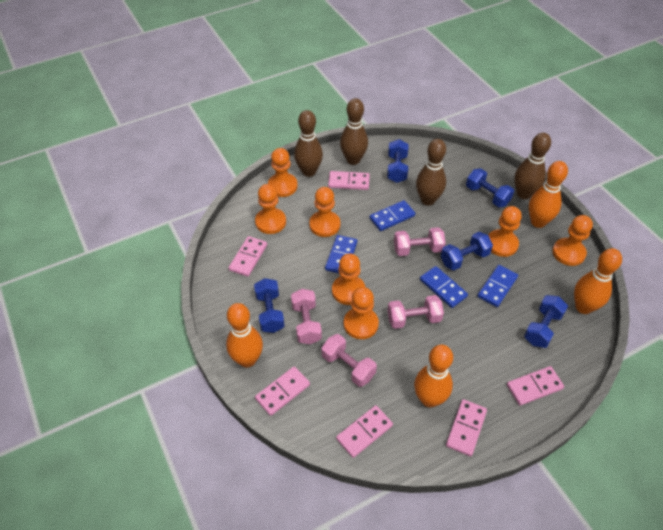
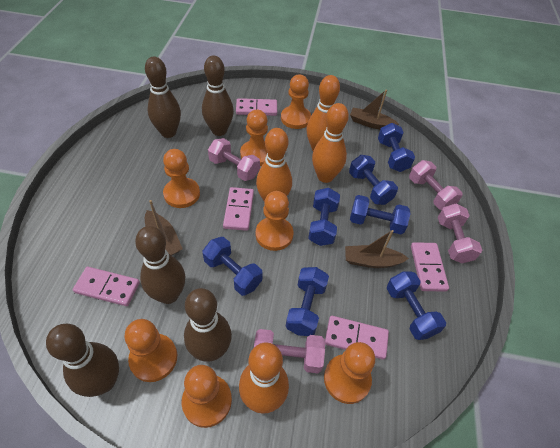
blue domino: 4 -> 0
blue dumbbell: 5 -> 7
brown boat: 0 -> 3
brown bowling pin: 4 -> 5
pink domino: 6 -> 5

